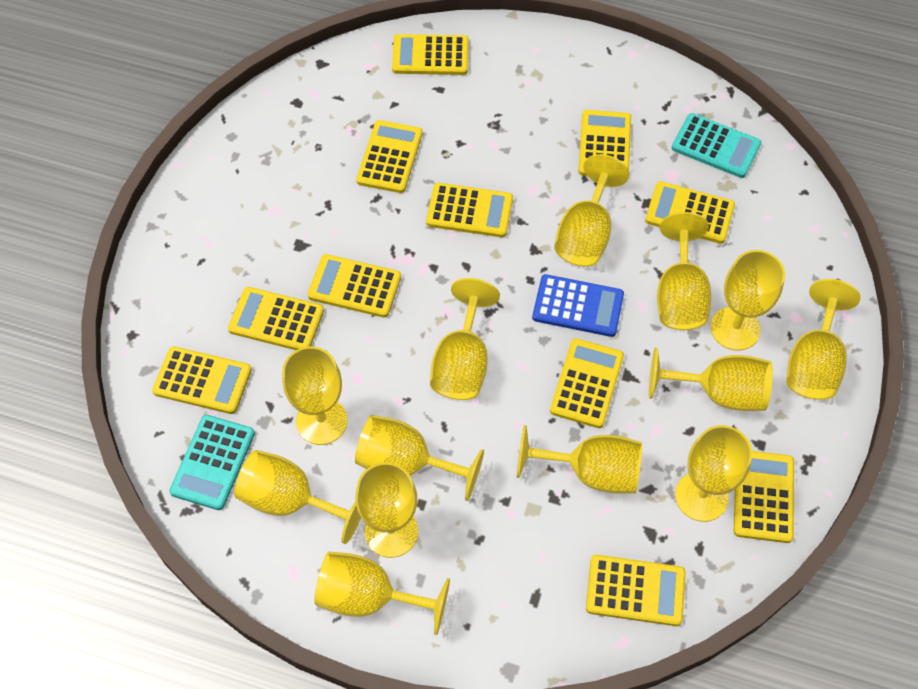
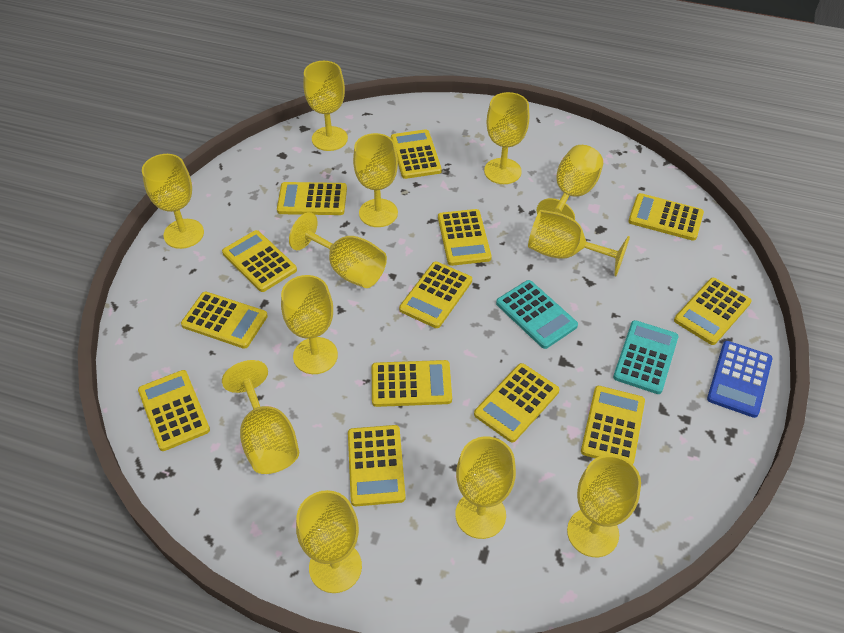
yellow calculator: 11 -> 13
yellow goblet: 13 -> 12

